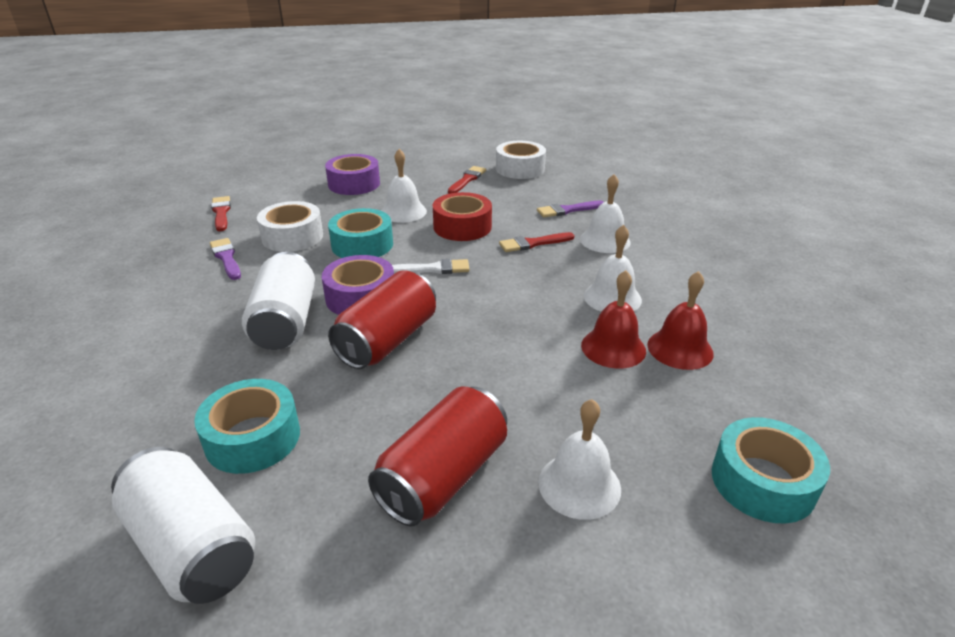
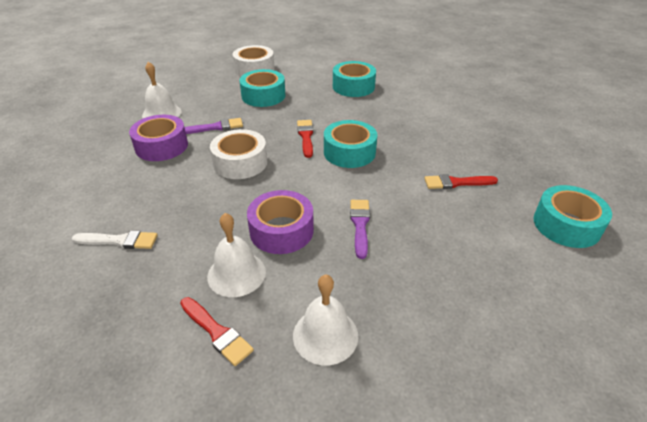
red bell: 2 -> 0
red can: 2 -> 0
red tape: 1 -> 0
turquoise tape: 3 -> 4
white bell: 4 -> 3
white can: 2 -> 0

